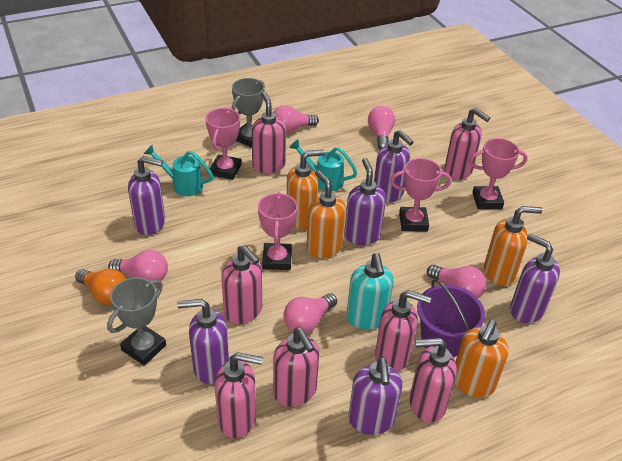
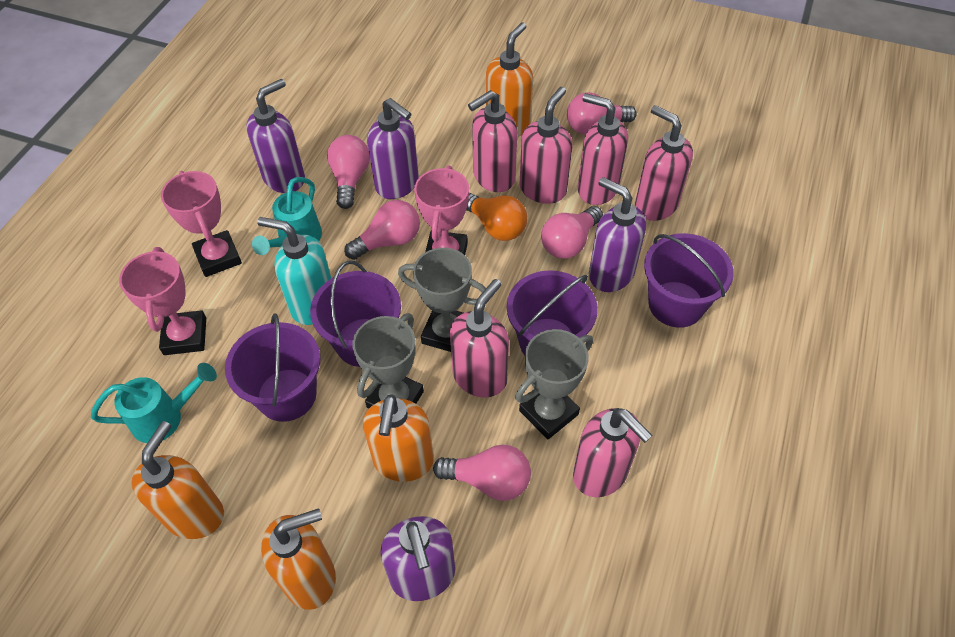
grey trophy: 2 -> 3
pink soap dispenser: 7 -> 6
pink trophy: 4 -> 3
purple bucket: 1 -> 4
purple soap dispenser: 6 -> 4

